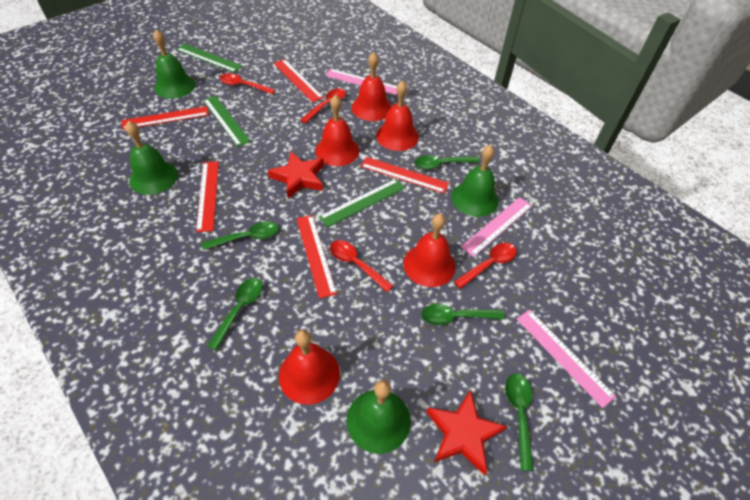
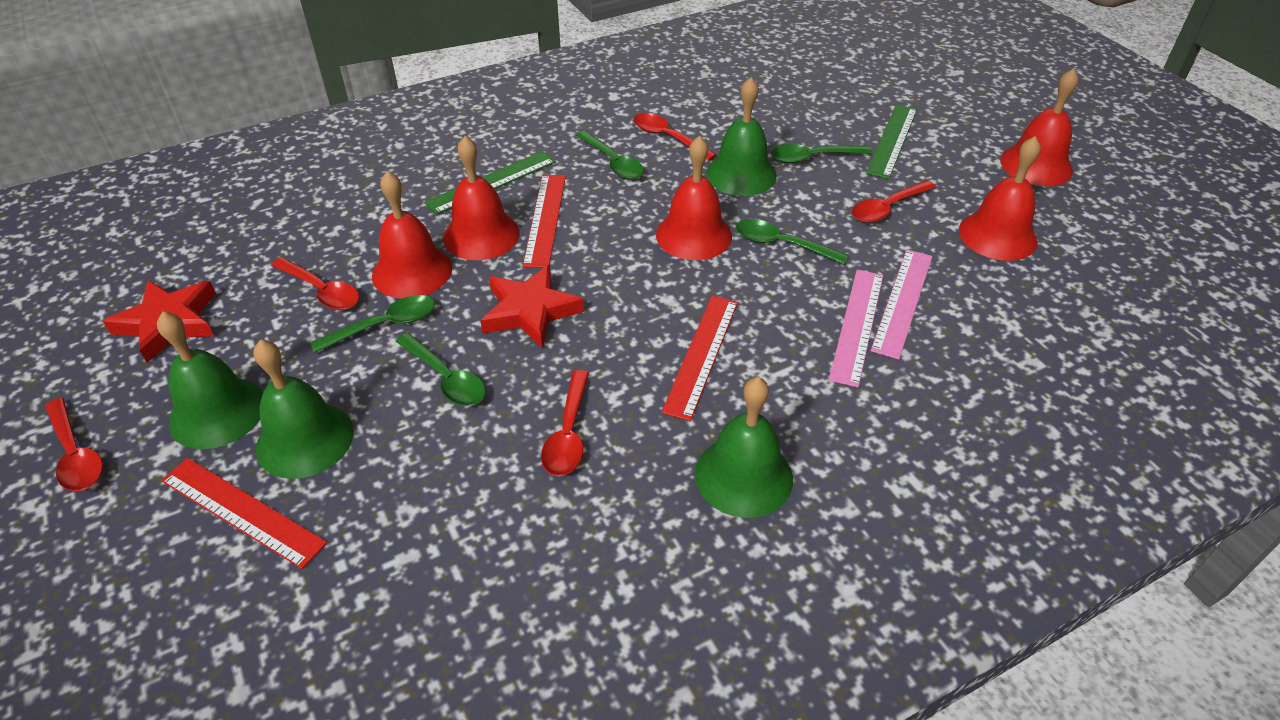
green ruler: 3 -> 2
pink ruler: 3 -> 2
red ruler: 5 -> 3
red spoon: 4 -> 5

